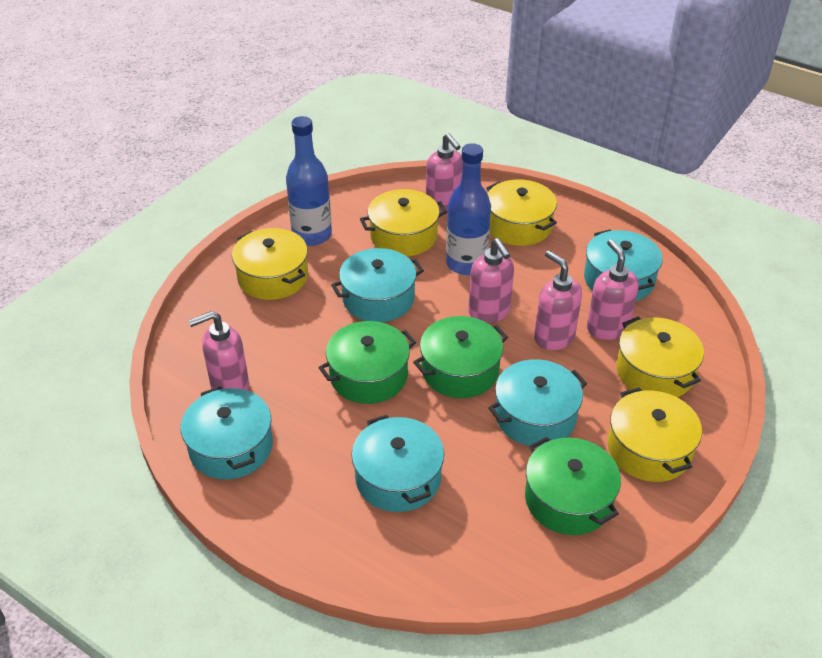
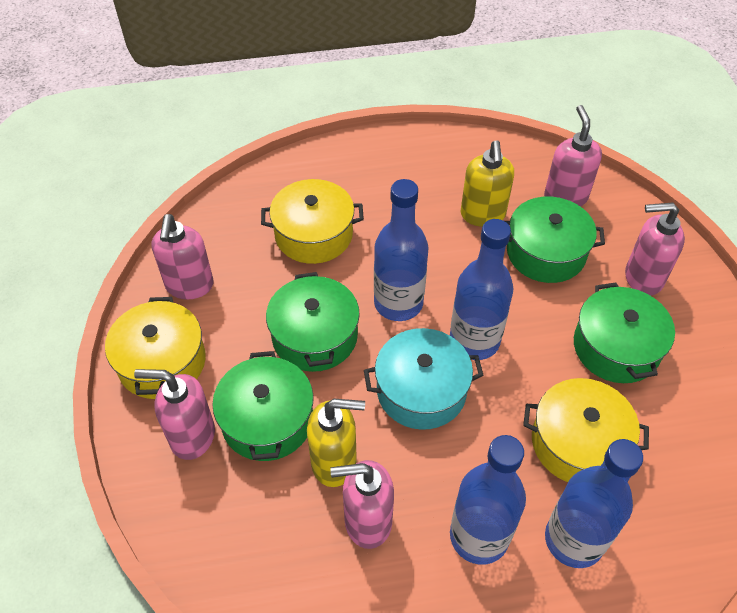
blue bottle: 2 -> 4
green pot: 3 -> 4
turquoise pot: 5 -> 1
yellow pot: 5 -> 3
yellow soap dispenser: 0 -> 2

